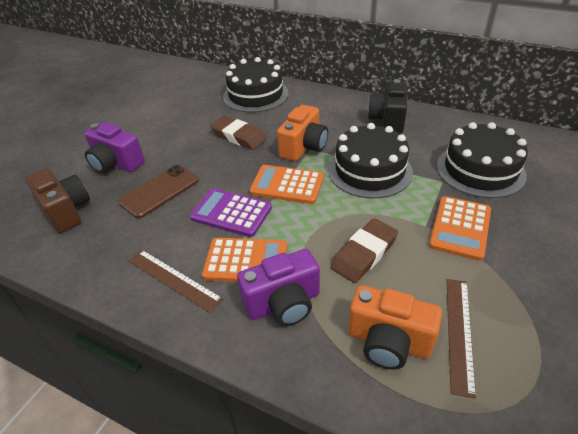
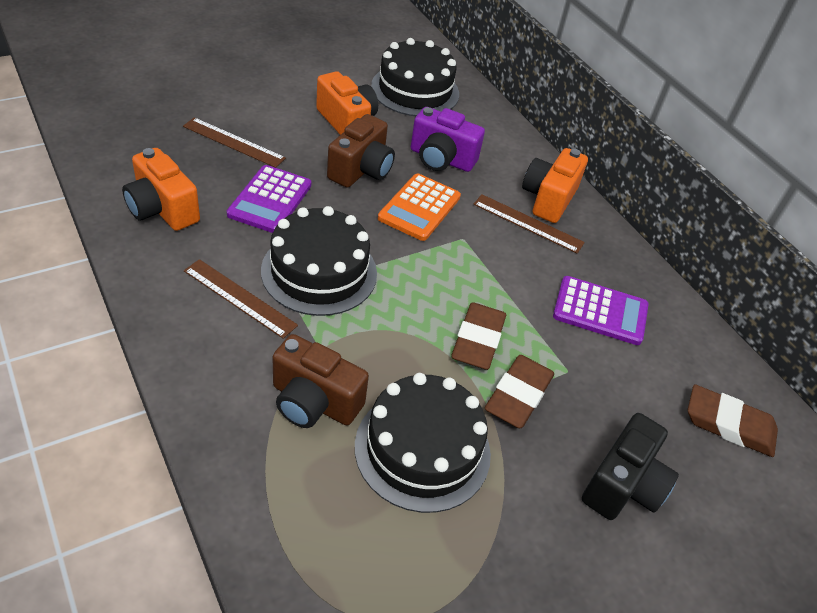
brown camera: 1 -> 2
brown eraser: 2 -> 3
brown phone: 1 -> 0
brown ruler: 2 -> 3
orange calculator: 3 -> 1
orange camera: 2 -> 3
purple calculator: 1 -> 2
purple camera: 2 -> 1

